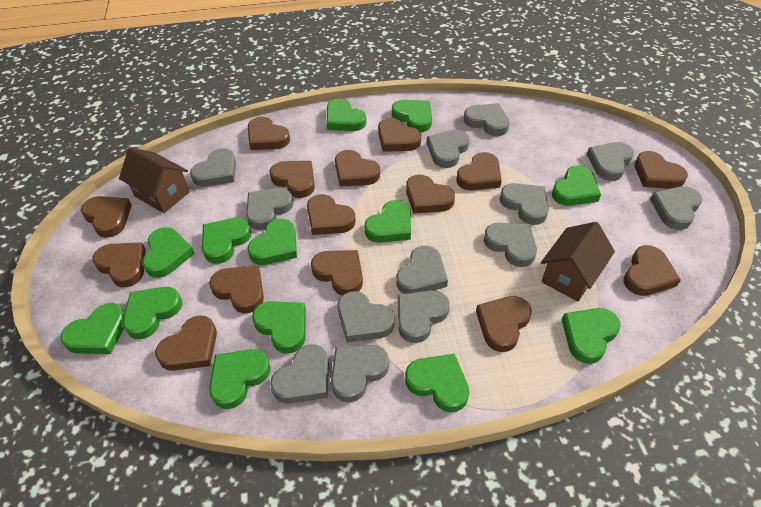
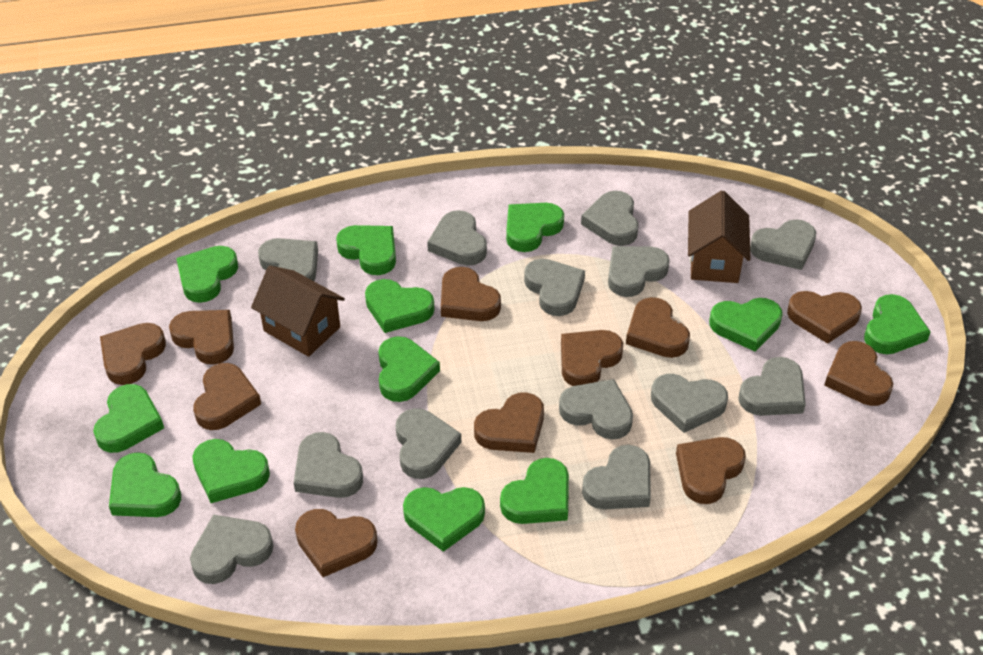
brown heart: 15 -> 11
green heart: 13 -> 12

